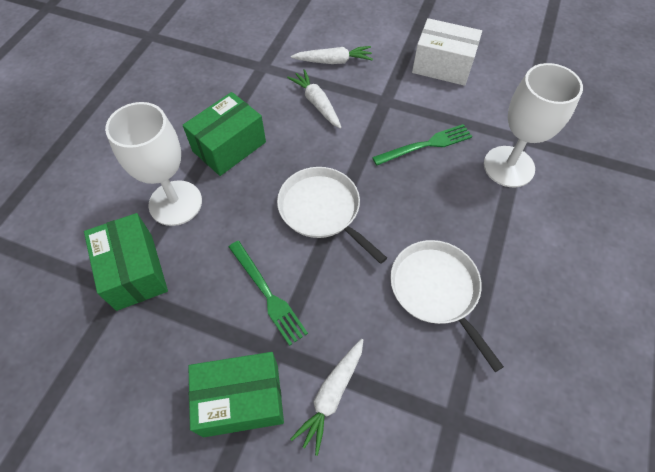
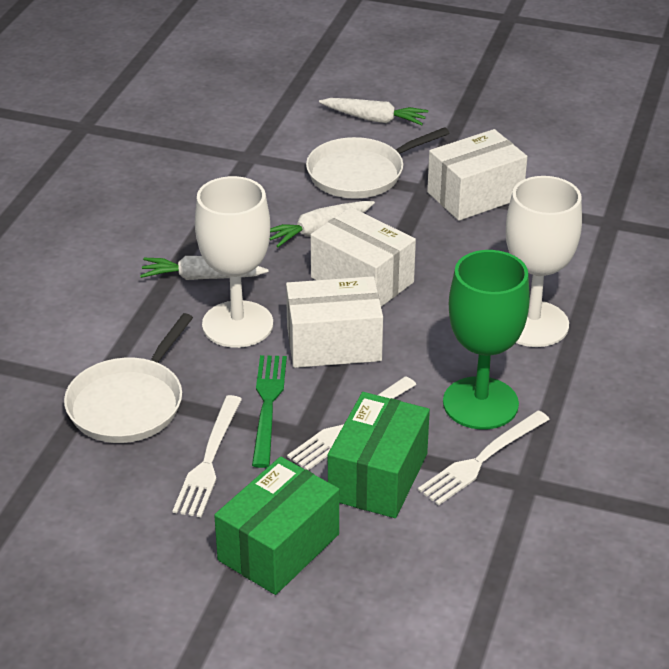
green box: 3 -> 2
green fork: 2 -> 1
green goblet: 0 -> 1
white box: 1 -> 3
white fork: 0 -> 3

